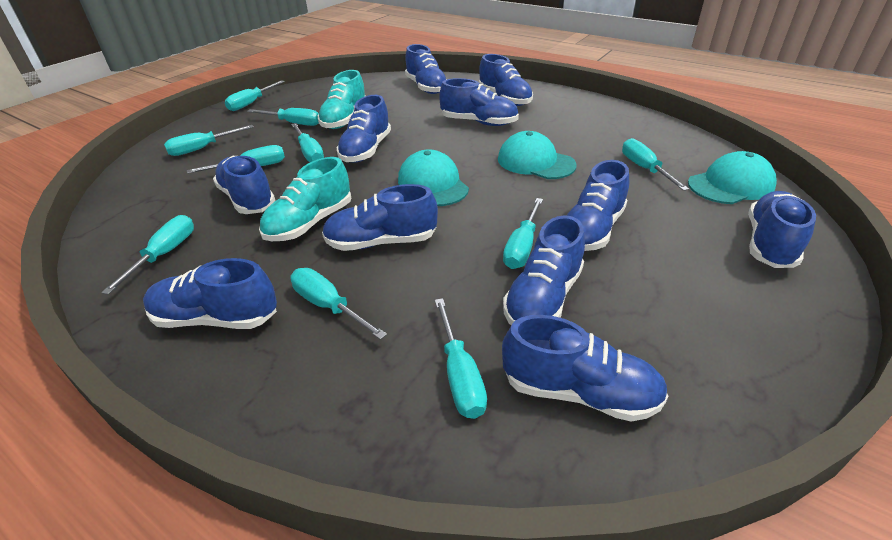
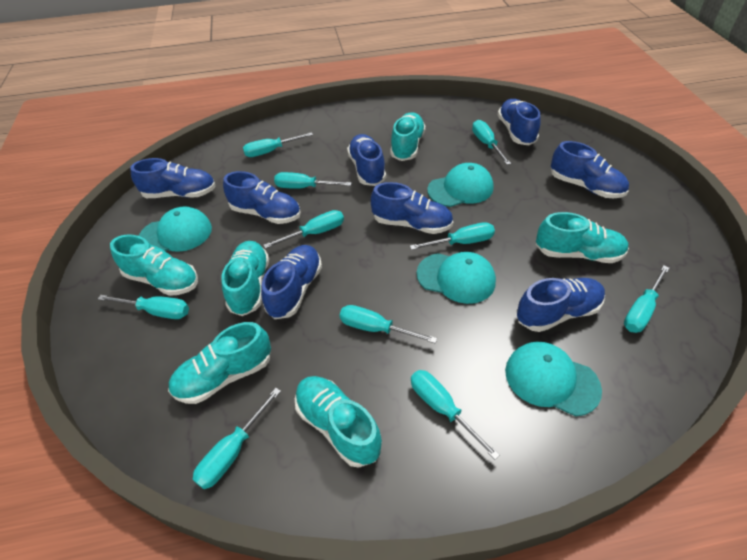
blue shoe: 11 -> 8
turquoise cap: 3 -> 4
turquoise shoe: 2 -> 6

